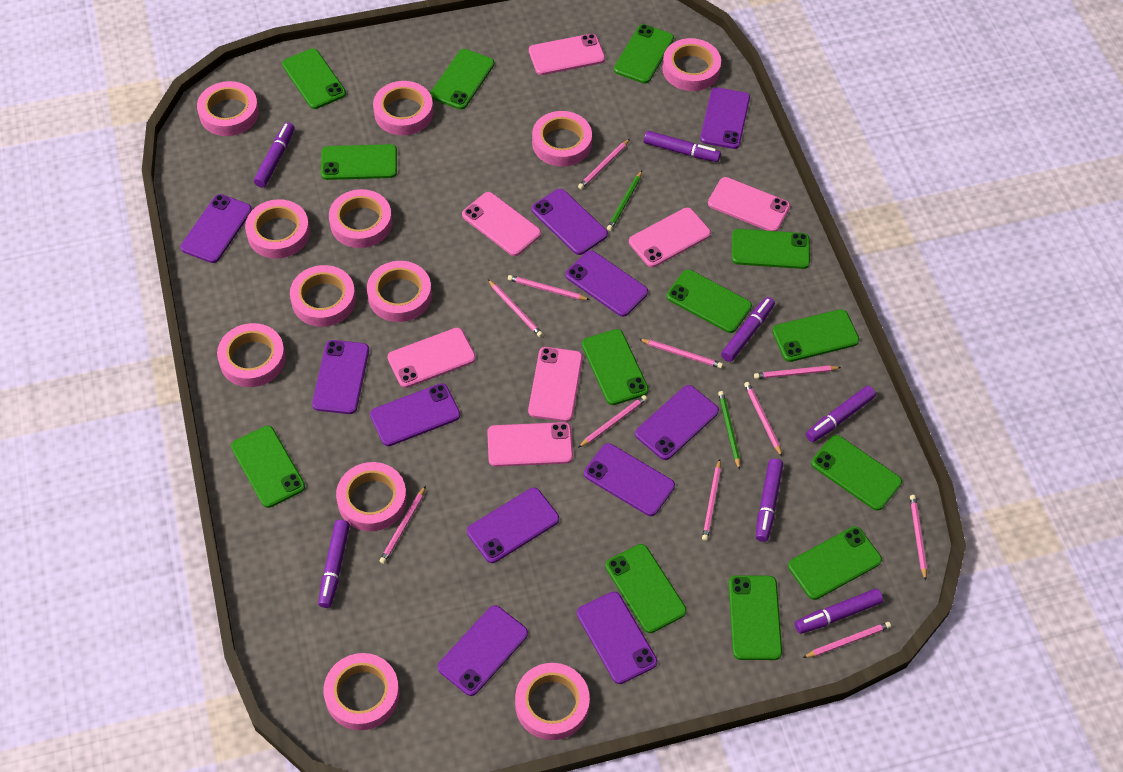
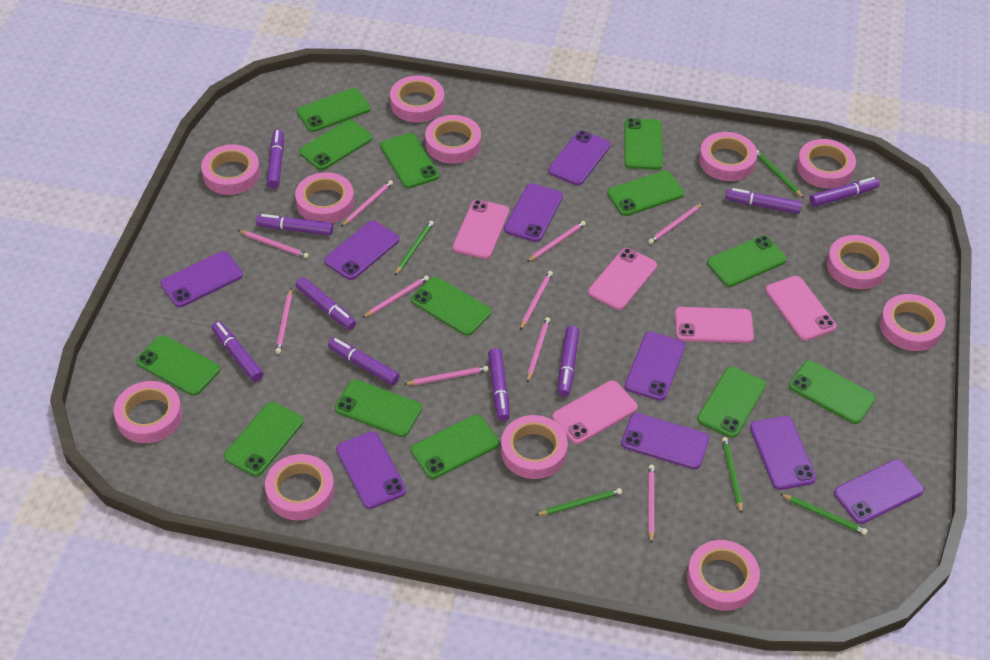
green pencil: 2 -> 5
pink pencil: 11 -> 10
pink phone: 7 -> 5
purple marker: 7 -> 9
purple phone: 11 -> 9

